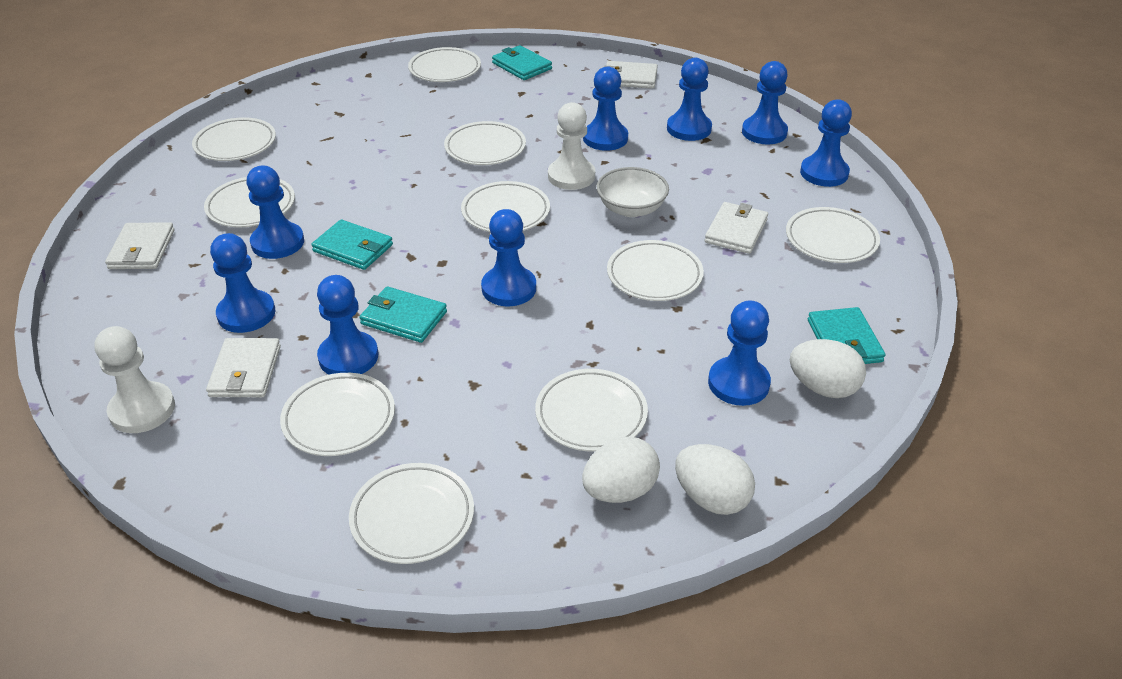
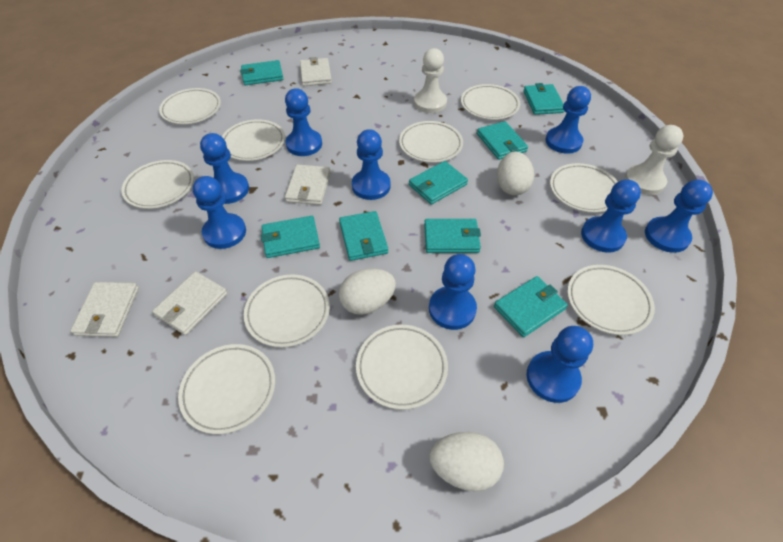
turquoise wallet: 4 -> 8
white bowl: 1 -> 0

